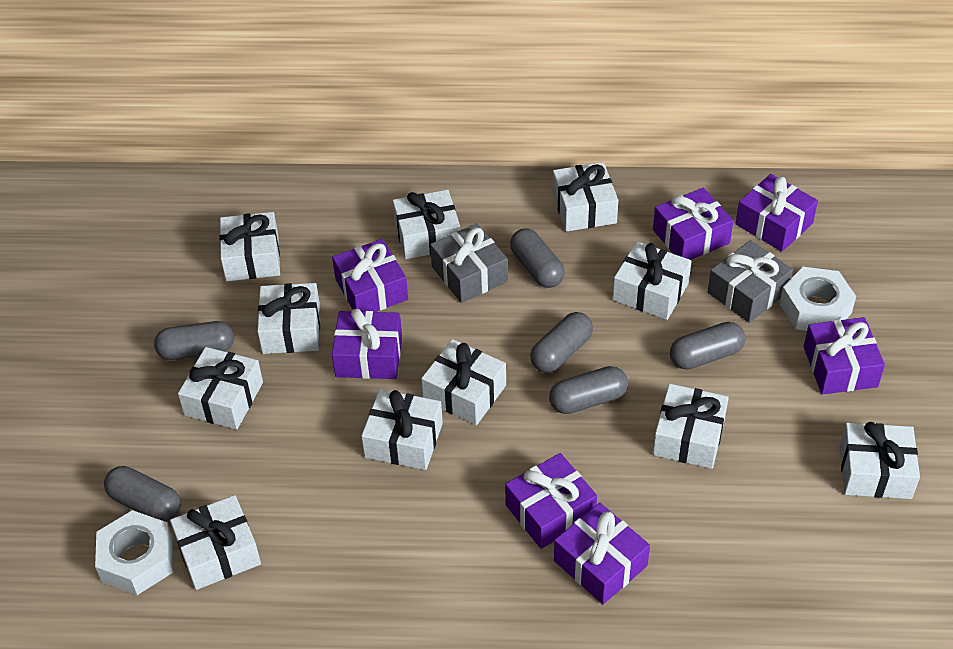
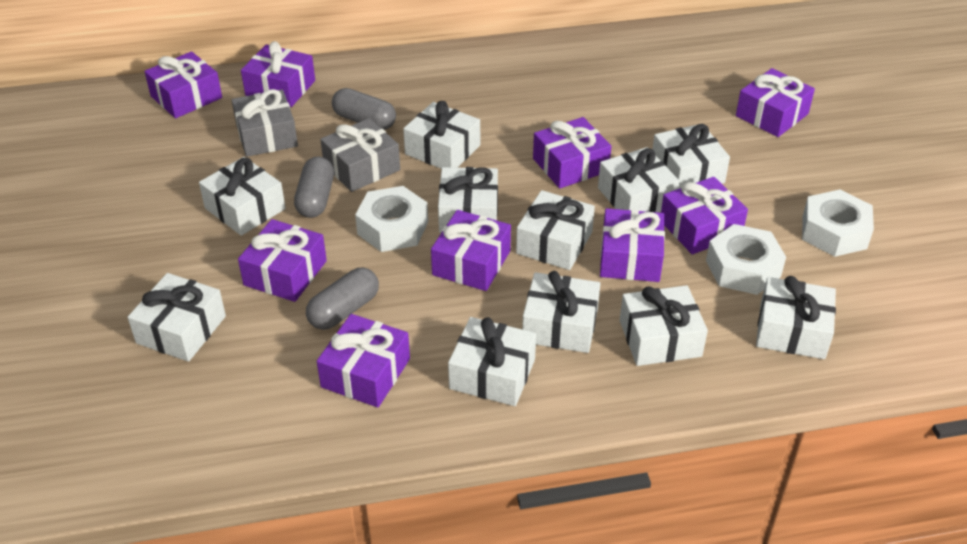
grey capsule: 6 -> 3
purple gift: 7 -> 9
white nut: 2 -> 3

